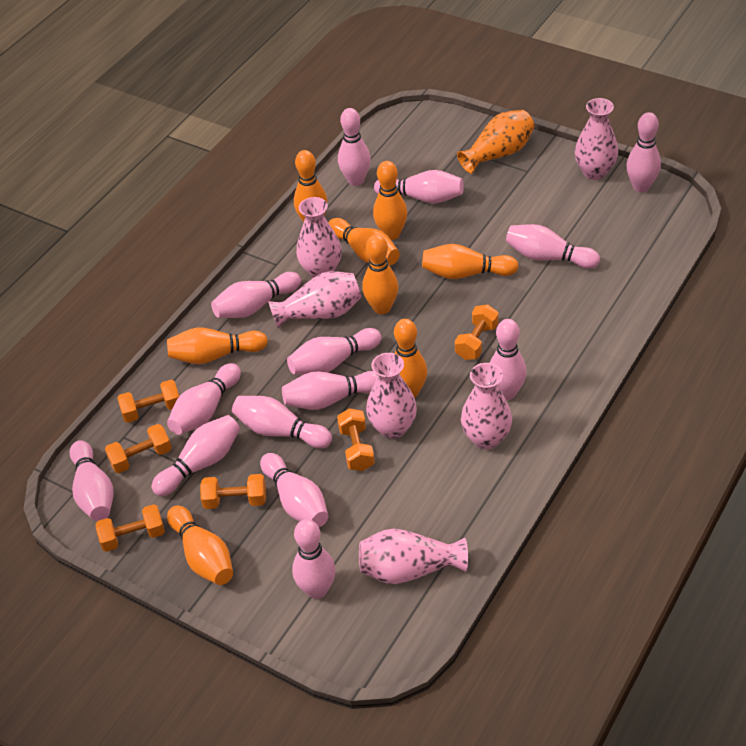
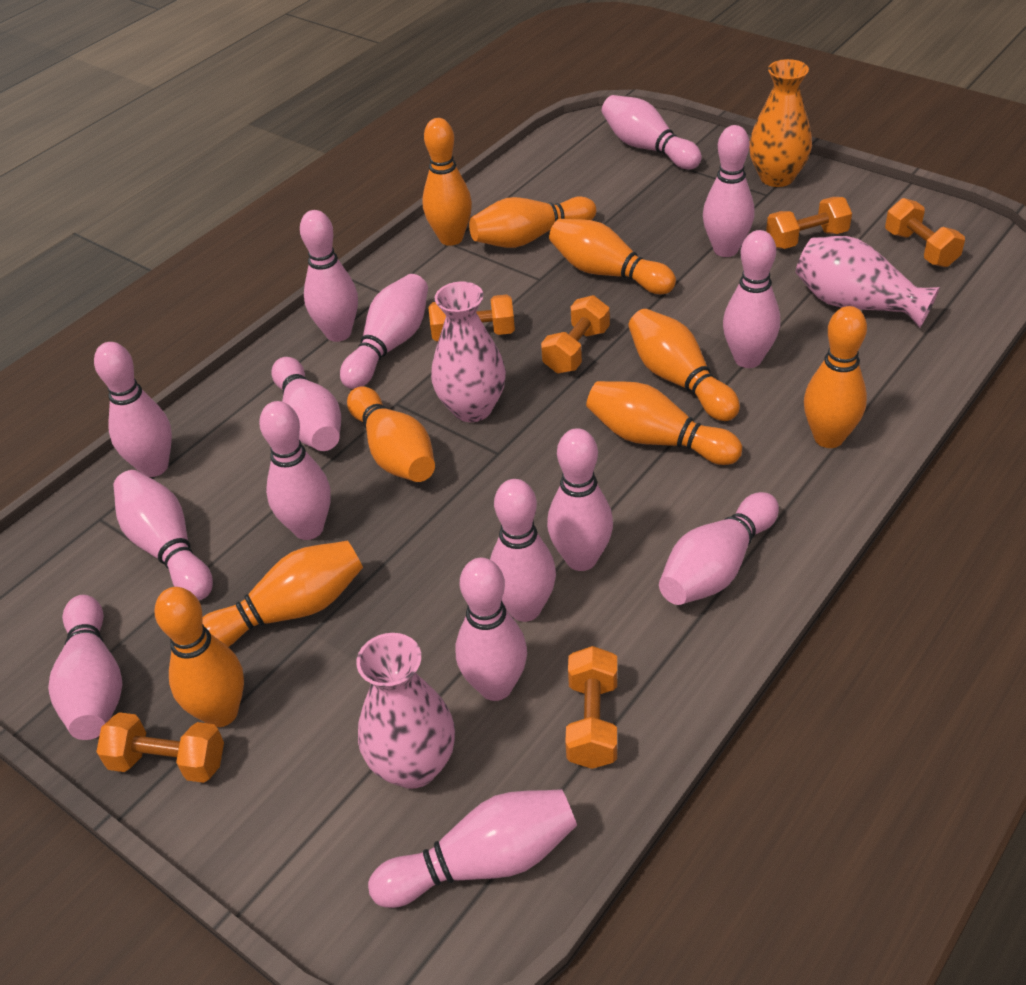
orange bowling pin: 8 -> 9
pink bowling pin: 14 -> 15
pink vase: 6 -> 3

